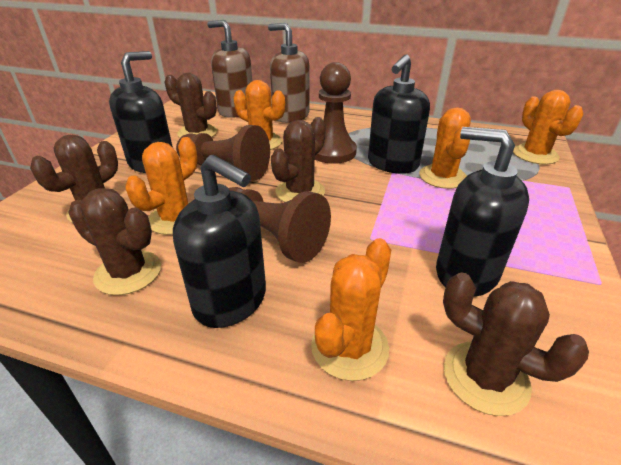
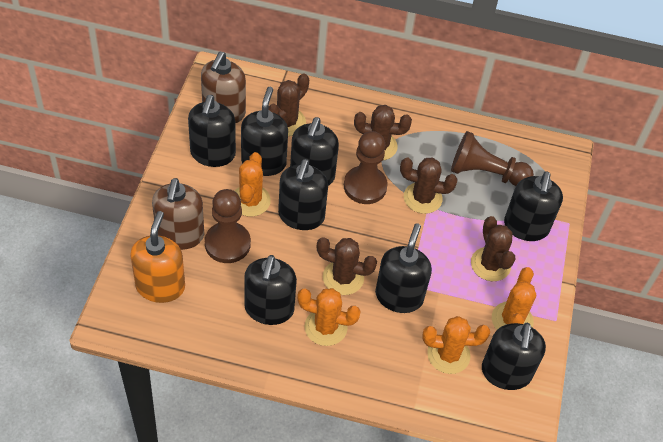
black soap dispenser: 4 -> 8
orange cactus: 5 -> 4
orange soap dispenser: 0 -> 1

